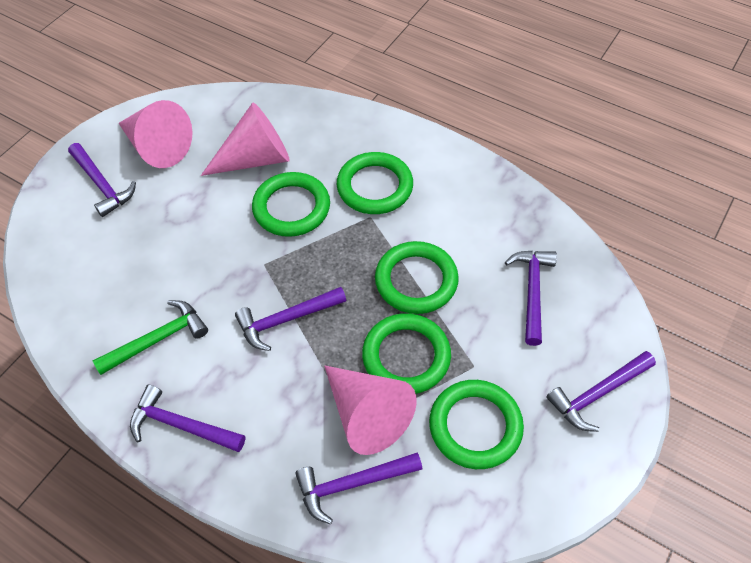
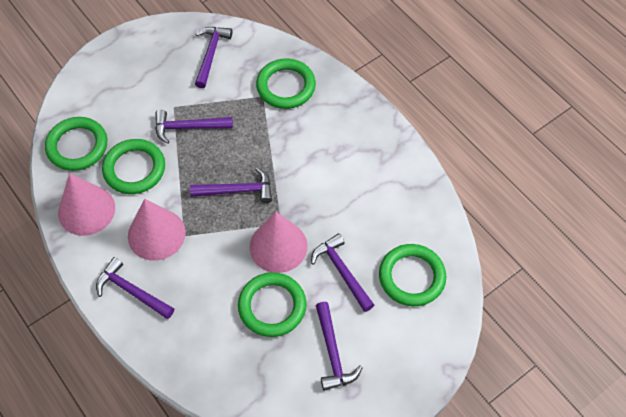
green hammer: 1 -> 0

